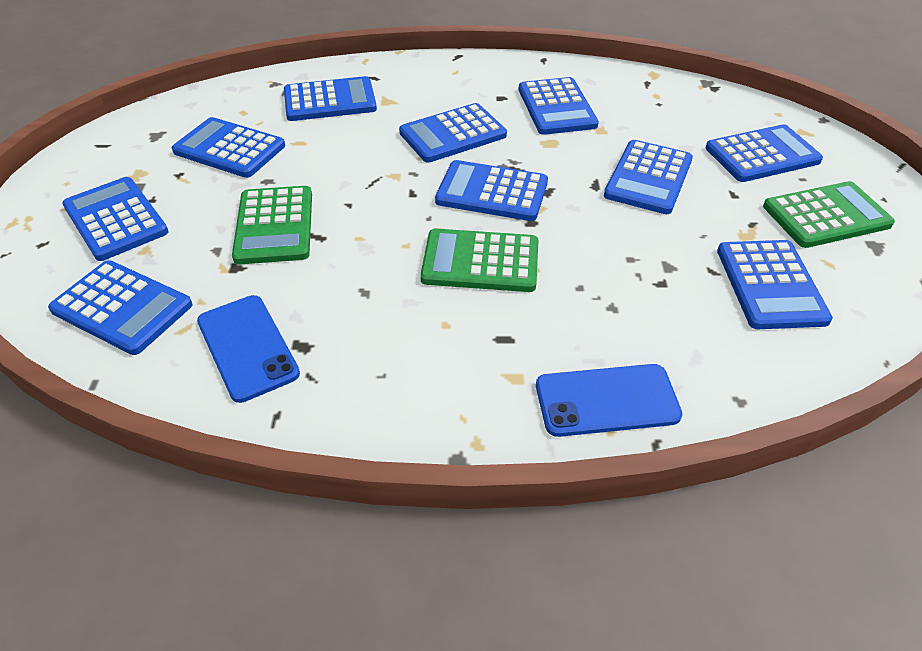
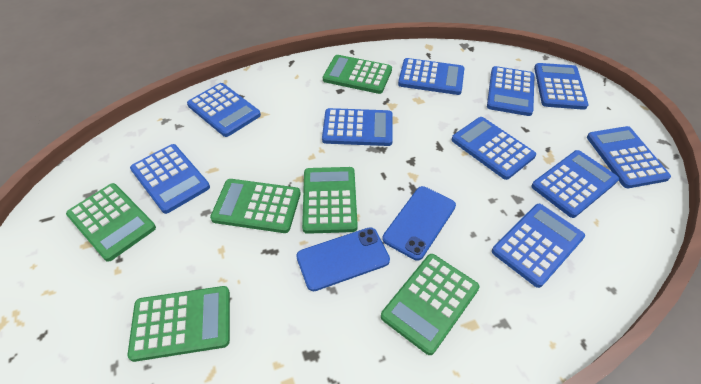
green calculator: 3 -> 6

